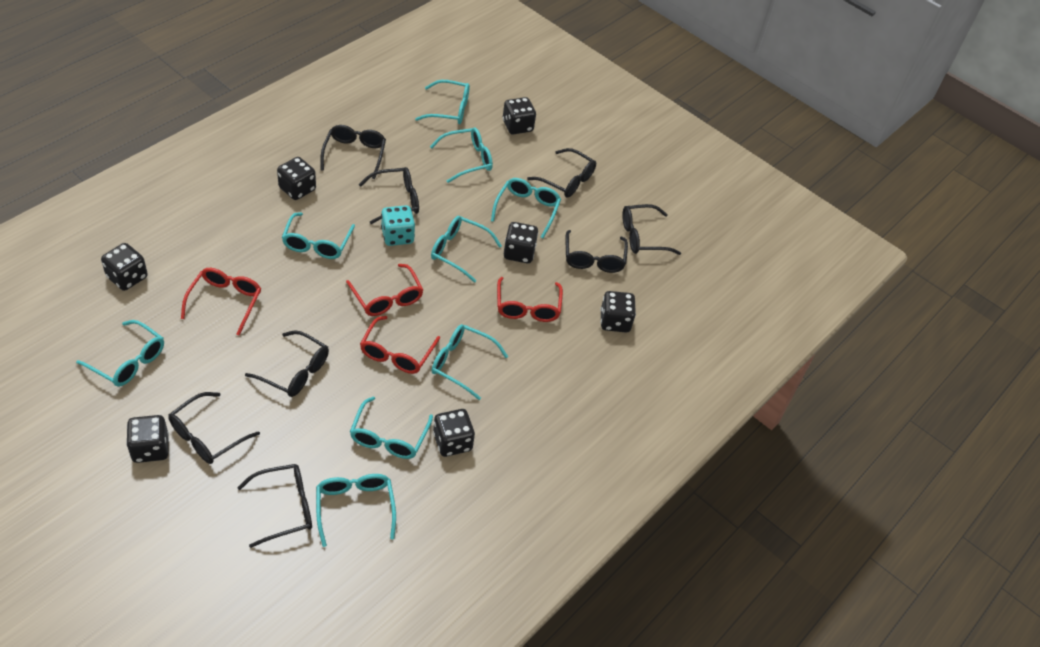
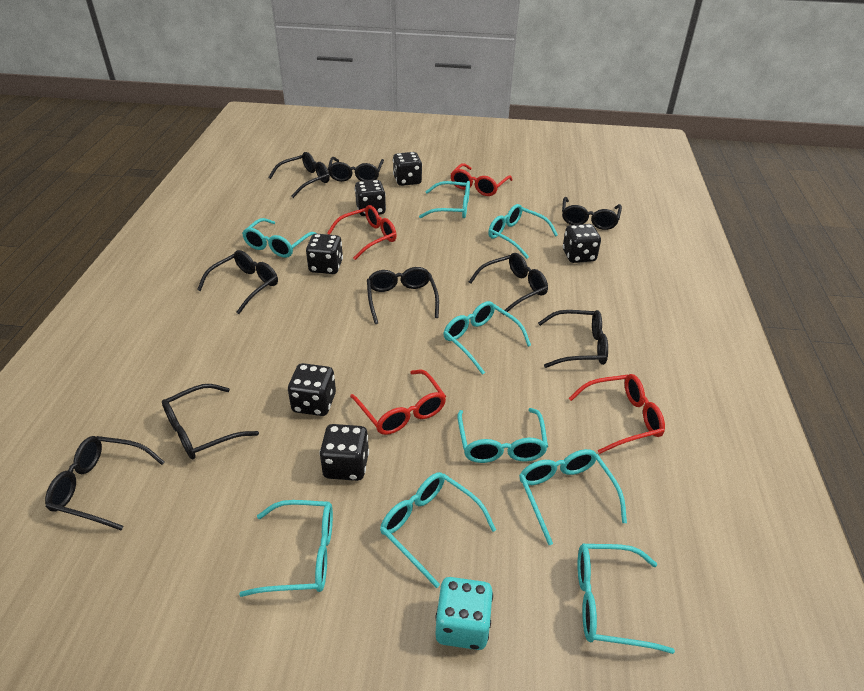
black dice: 7 -> 6
black glasses: 8 -> 9

